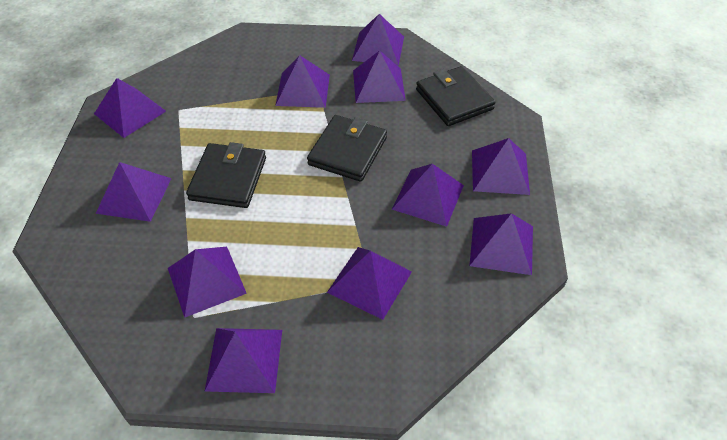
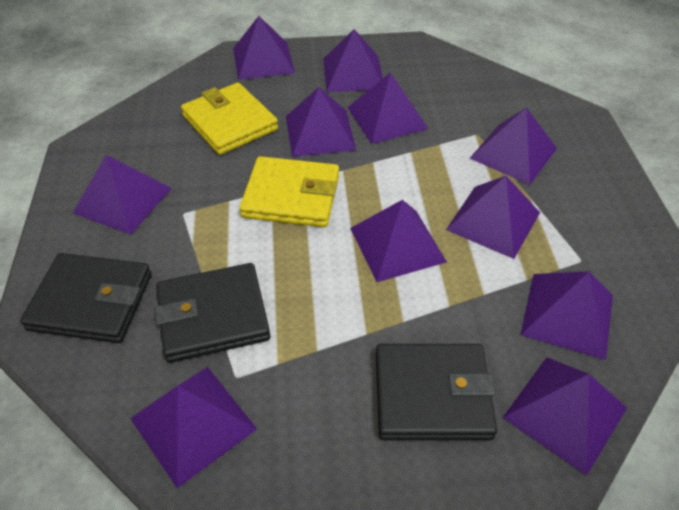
yellow wallet: 0 -> 2

